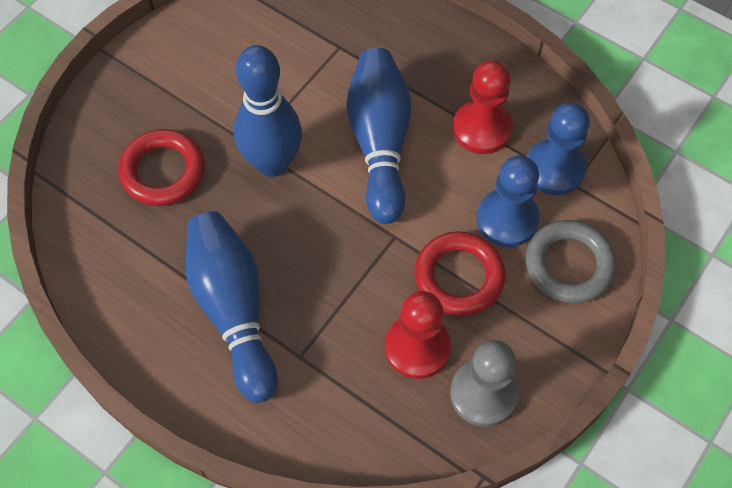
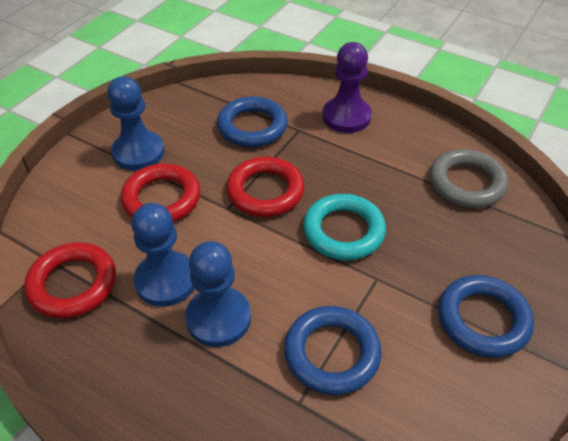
blue bowling pin: 3 -> 0
blue pawn: 2 -> 3
blue ring: 0 -> 3
grey pawn: 1 -> 0
purple pawn: 0 -> 1
red pawn: 2 -> 0
red ring: 2 -> 3
turquoise ring: 0 -> 1

